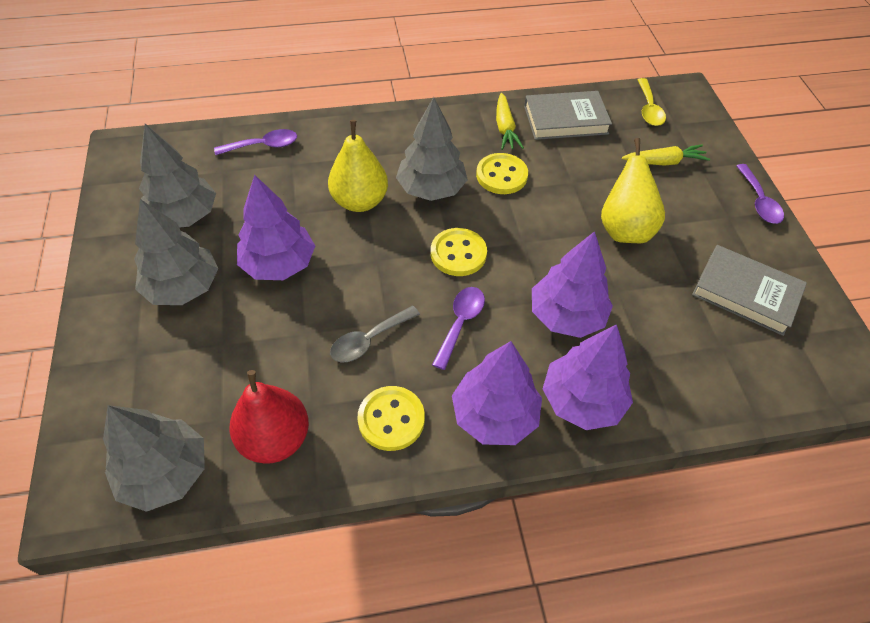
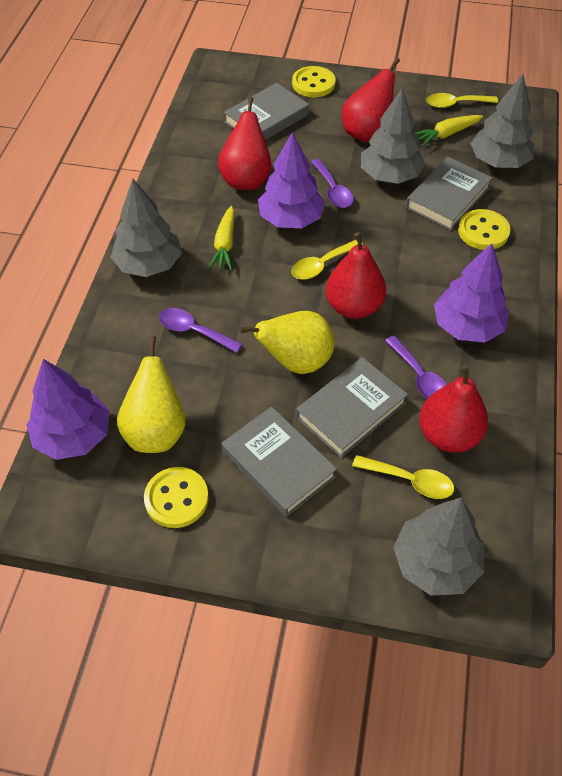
grey book: 2 -> 4
grey spoon: 1 -> 0
purple tree: 4 -> 3
red pear: 1 -> 4
yellow spoon: 1 -> 3

